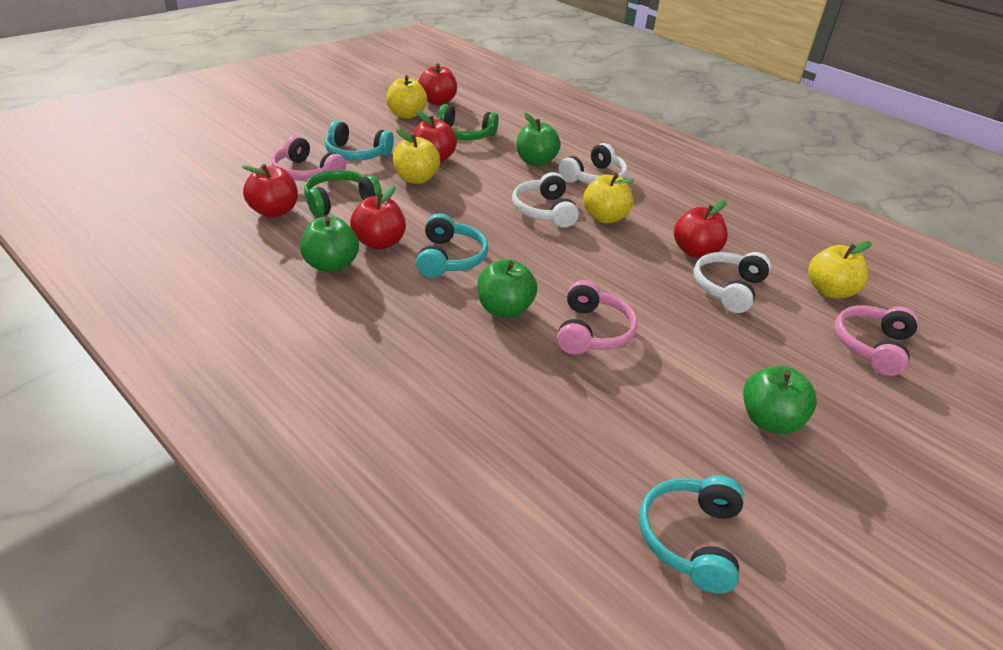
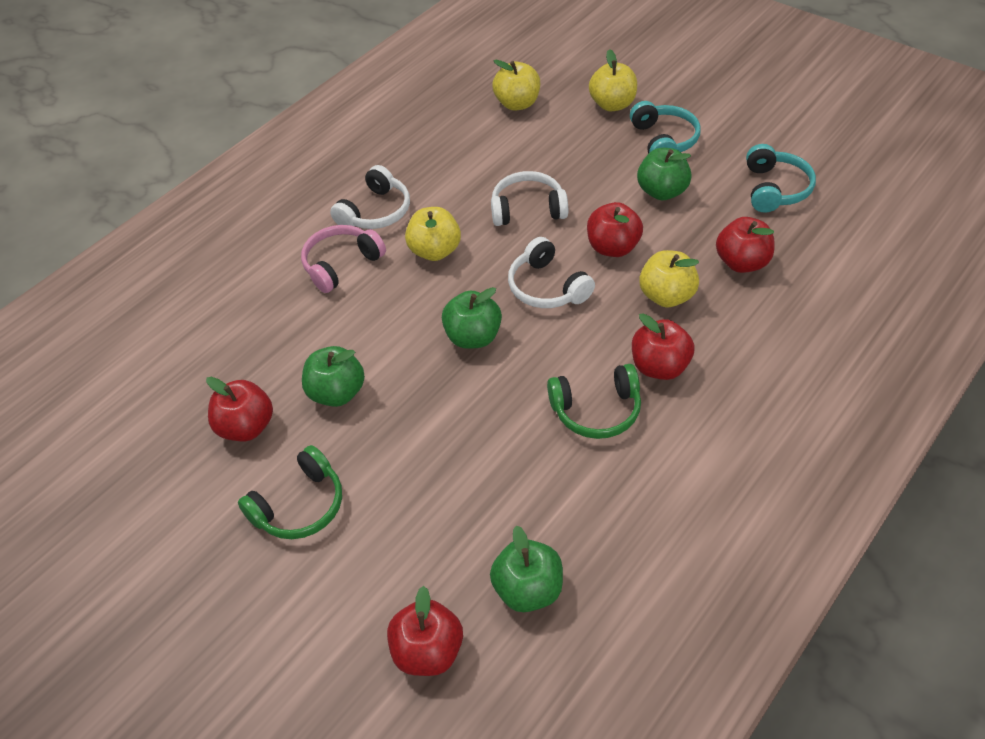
pink headphones: 3 -> 1
turquoise headphones: 3 -> 2

